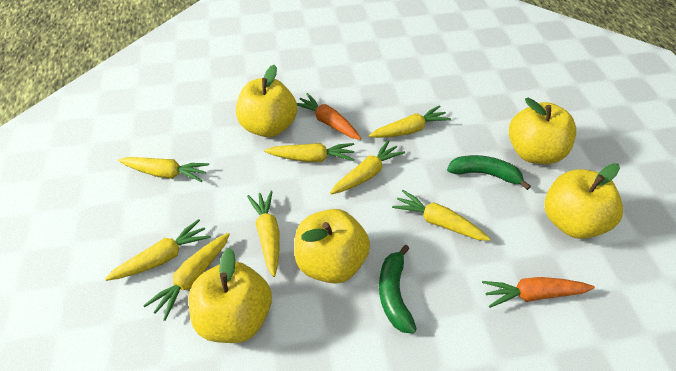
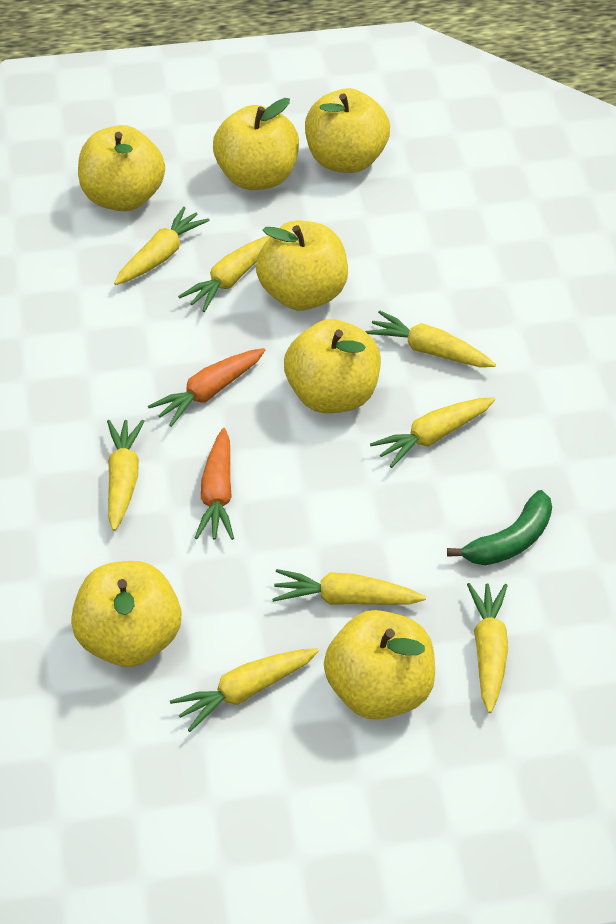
green banana: 2 -> 1
yellow apple: 5 -> 7

